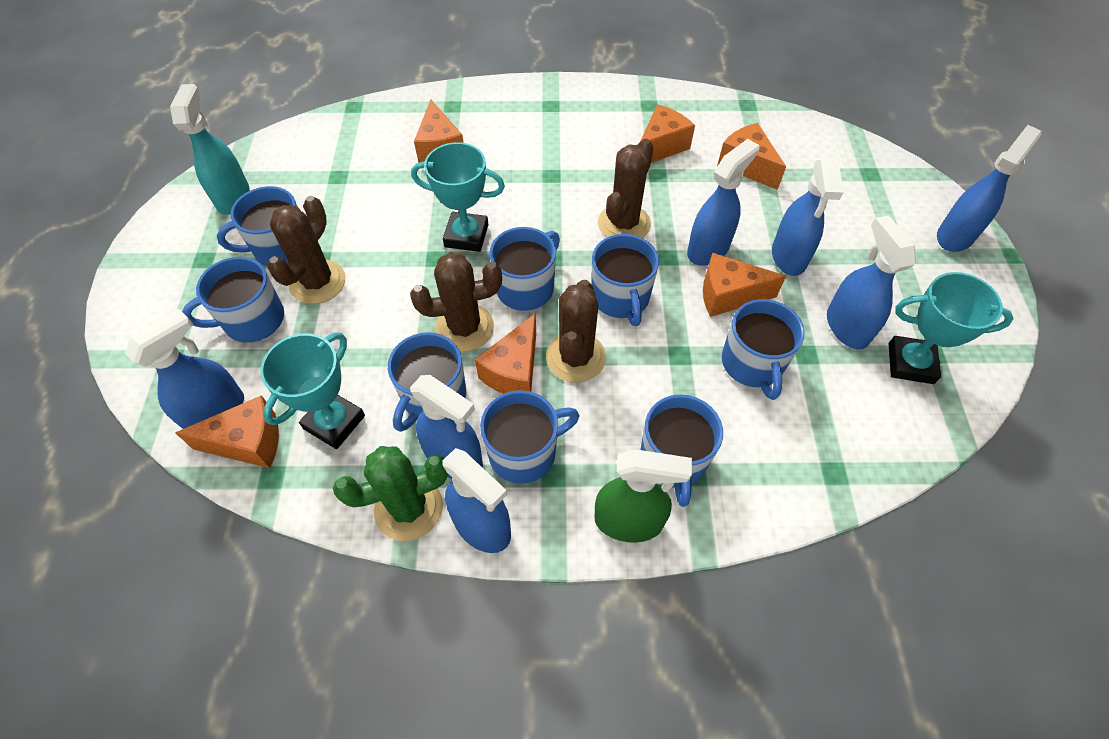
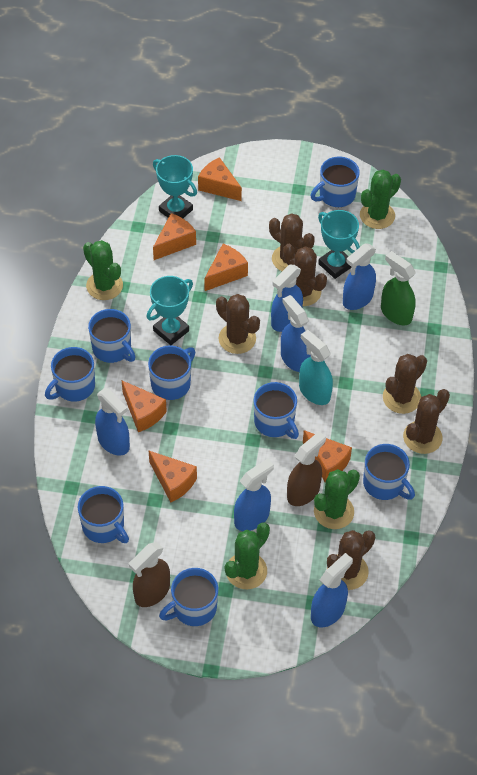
blue spray bottle: 7 -> 6
brown cactus: 4 -> 6
brown spray bottle: 0 -> 2
green cactus: 1 -> 4

